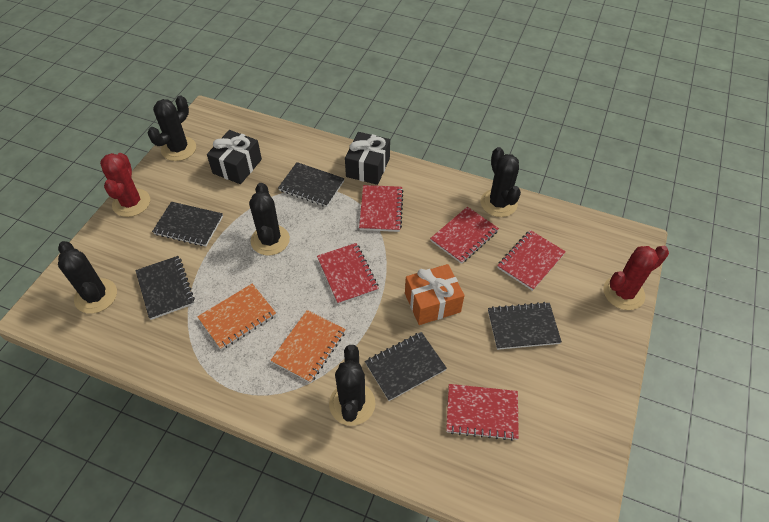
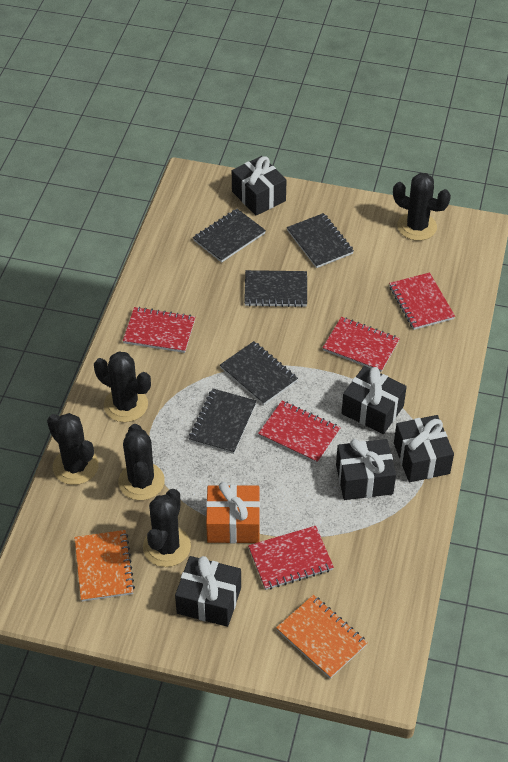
black gift: 2 -> 5
red cactus: 2 -> 0

